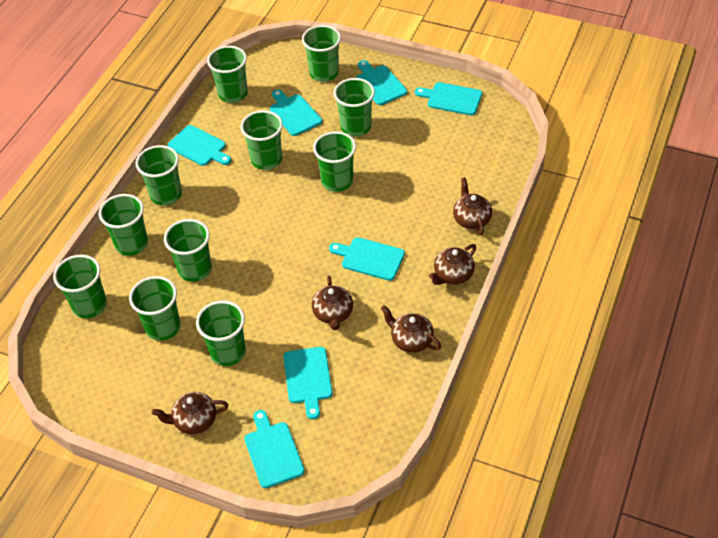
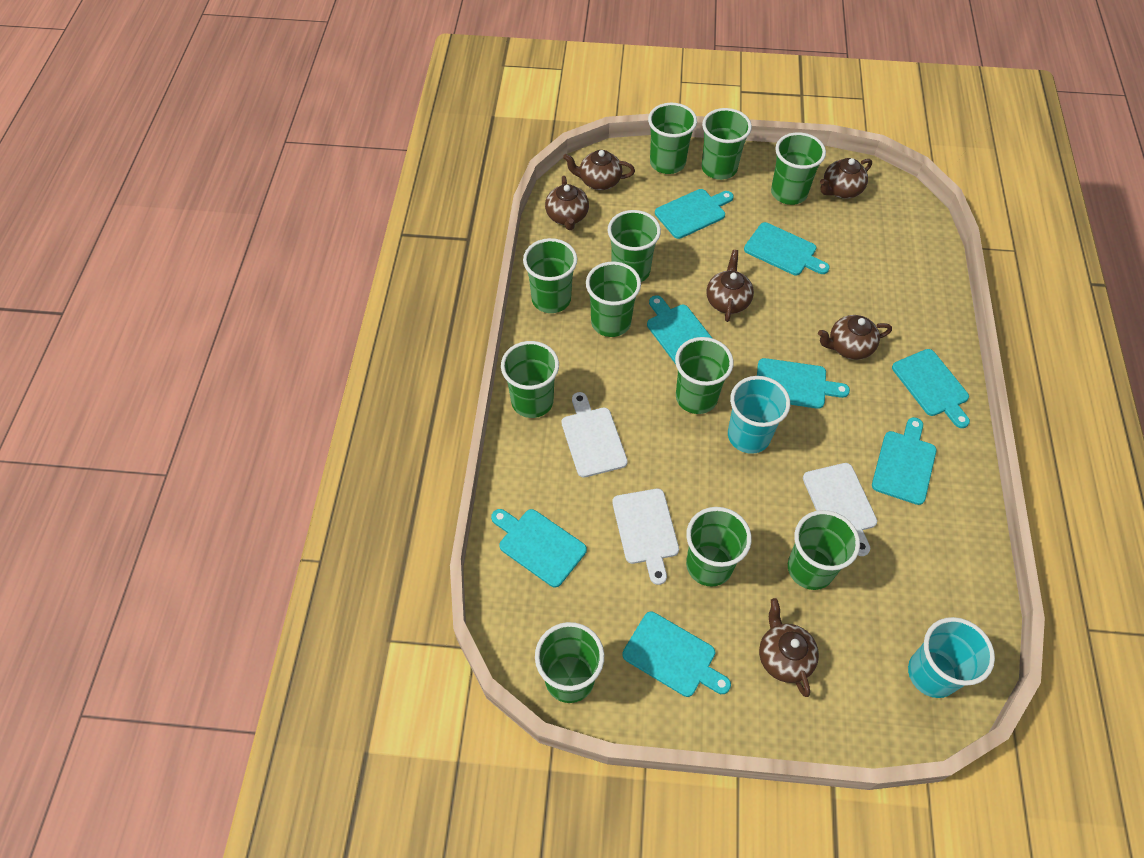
brown teapot: 5 -> 6
turquoise cup: 0 -> 2
turquoise cutting board: 7 -> 8
white cutting board: 0 -> 3

